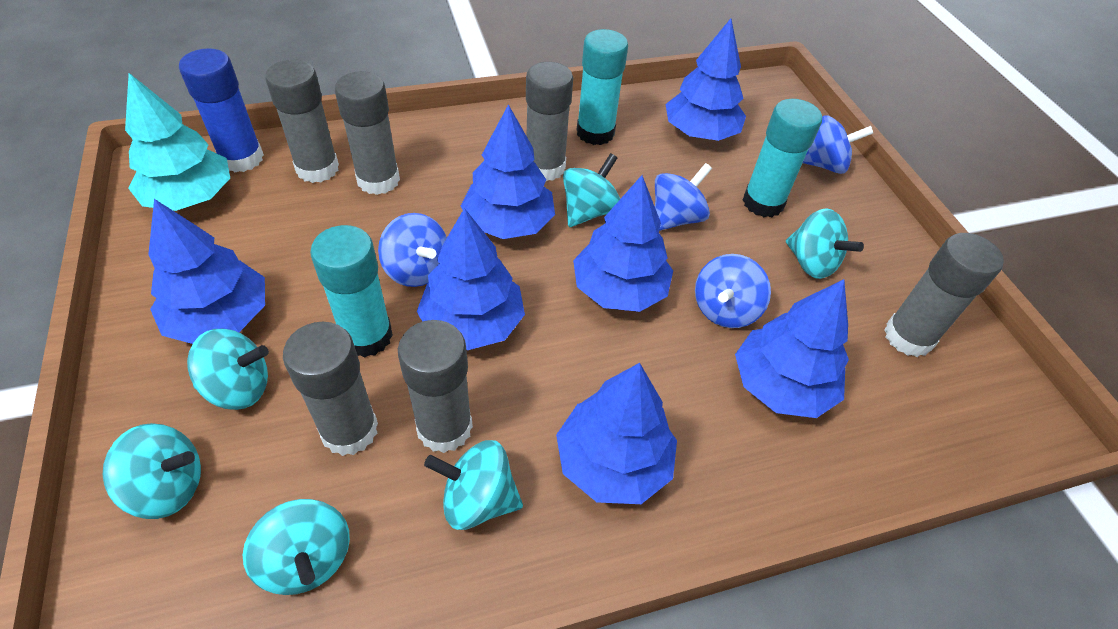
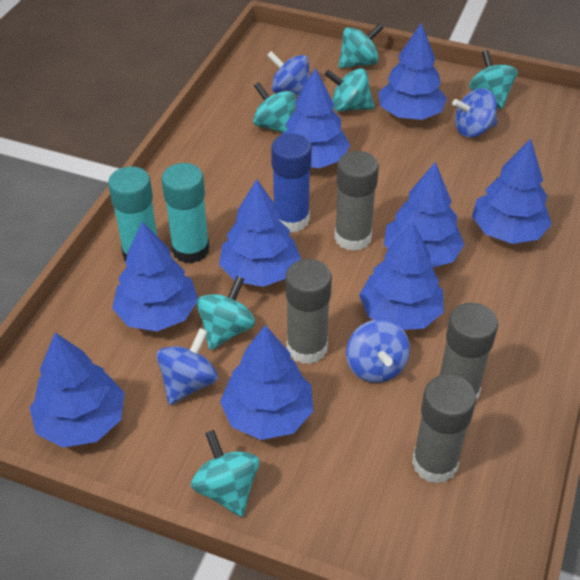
blue tree: 7 -> 9
grey glue stick: 6 -> 4
turquoise glue stick: 3 -> 2
turquoise tree: 1 -> 0

